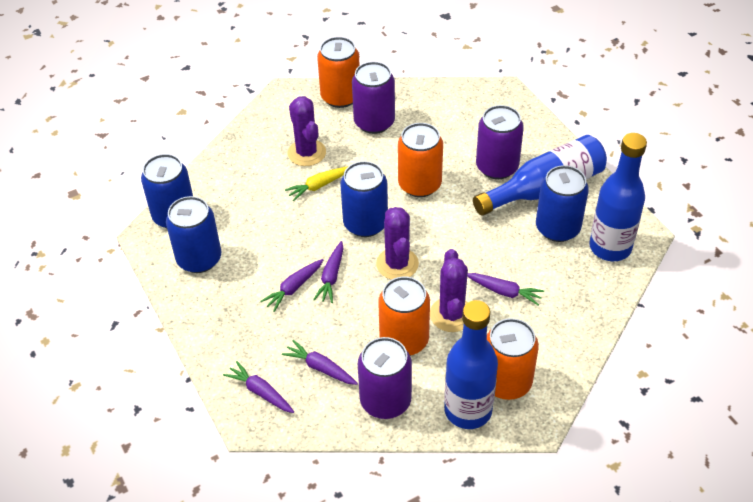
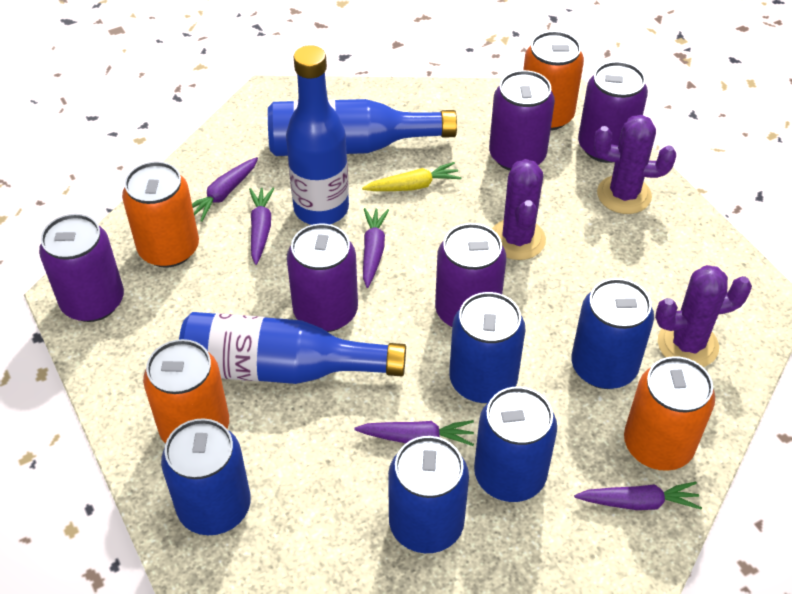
blue can: 4 -> 5
purple can: 3 -> 5

